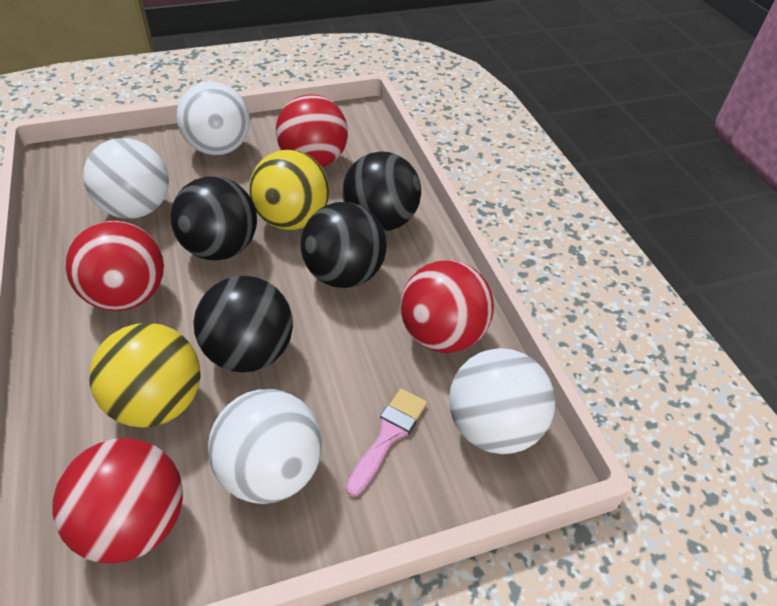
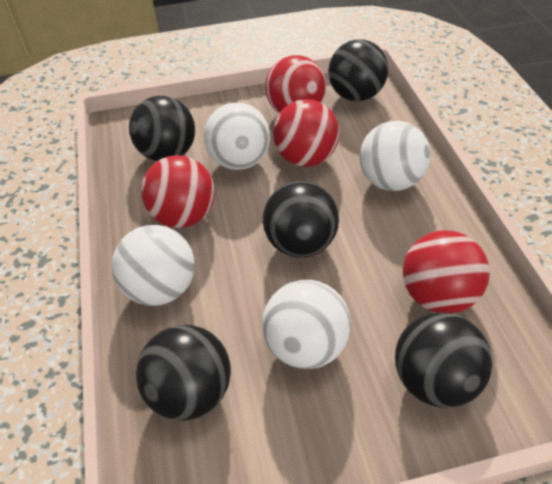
black ball: 4 -> 5
pink brush: 1 -> 0
yellow ball: 2 -> 0

